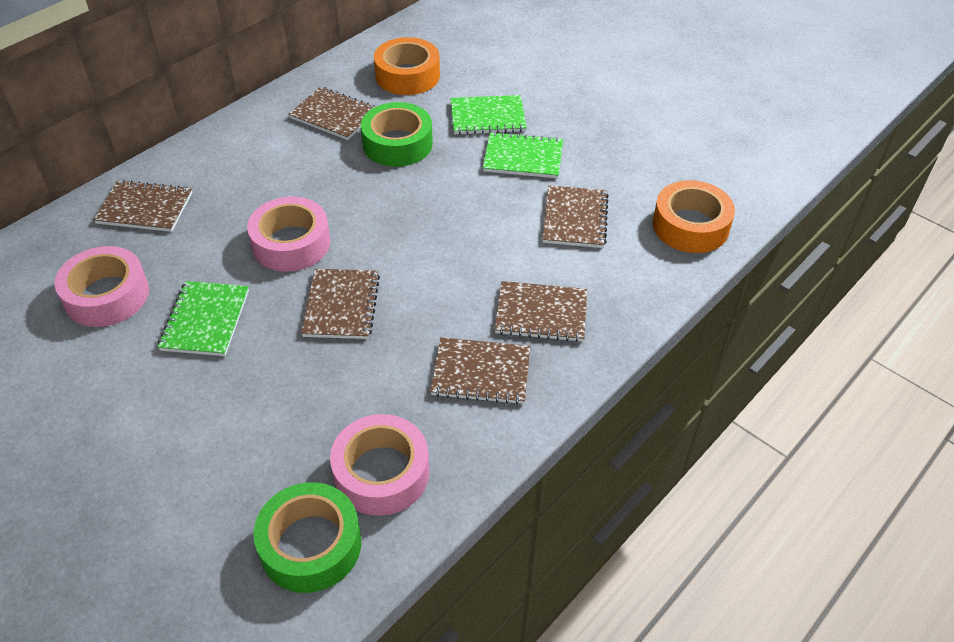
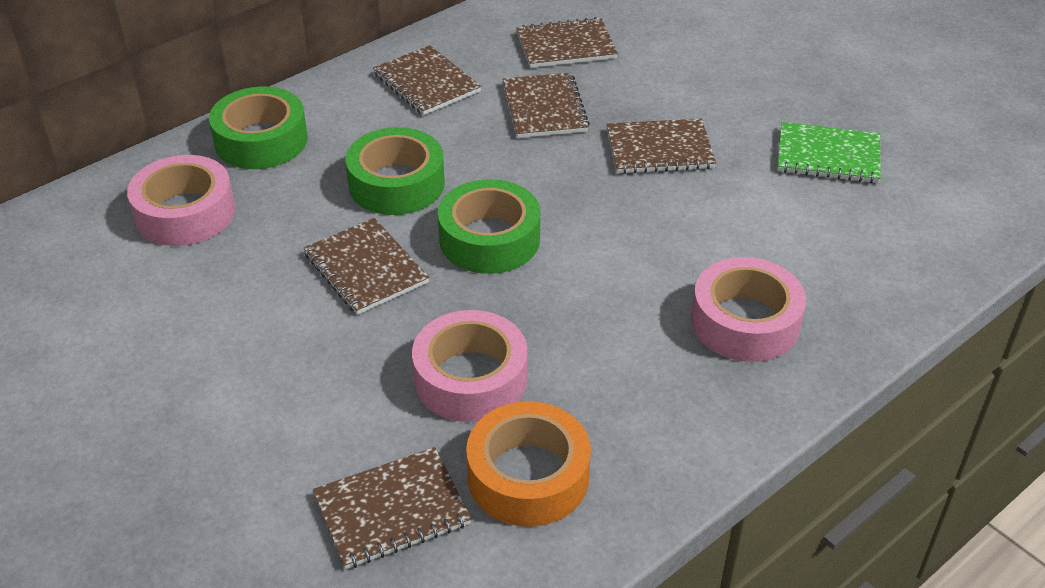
green notebook: 3 -> 1
green tape: 2 -> 3
orange tape: 2 -> 1

